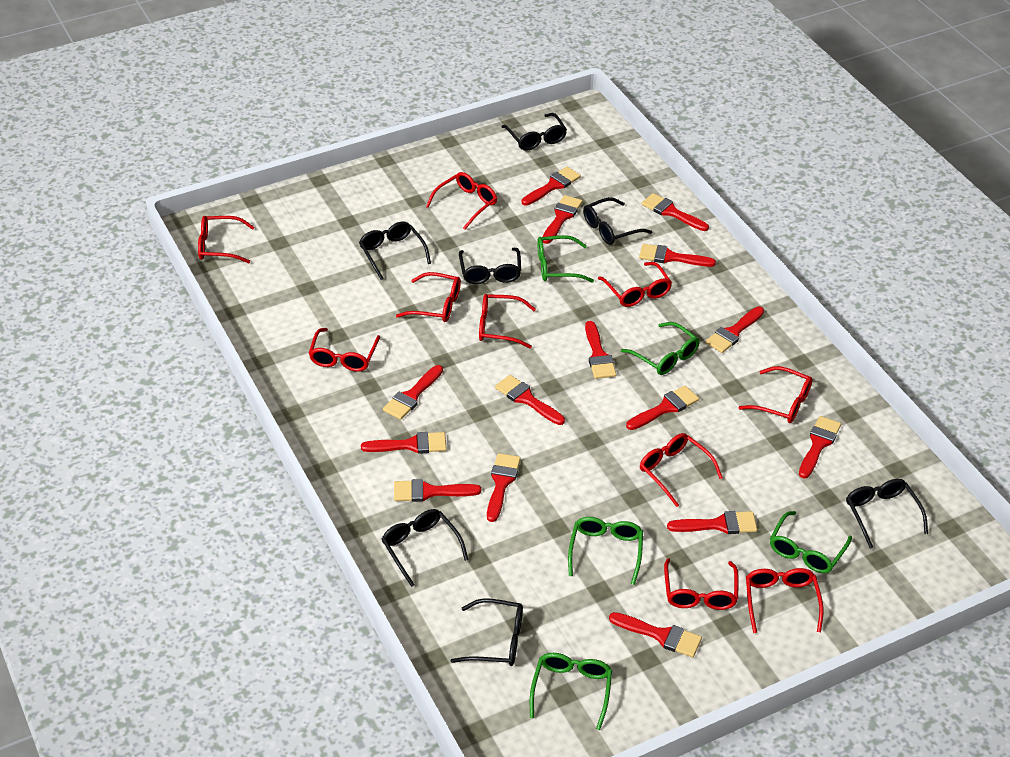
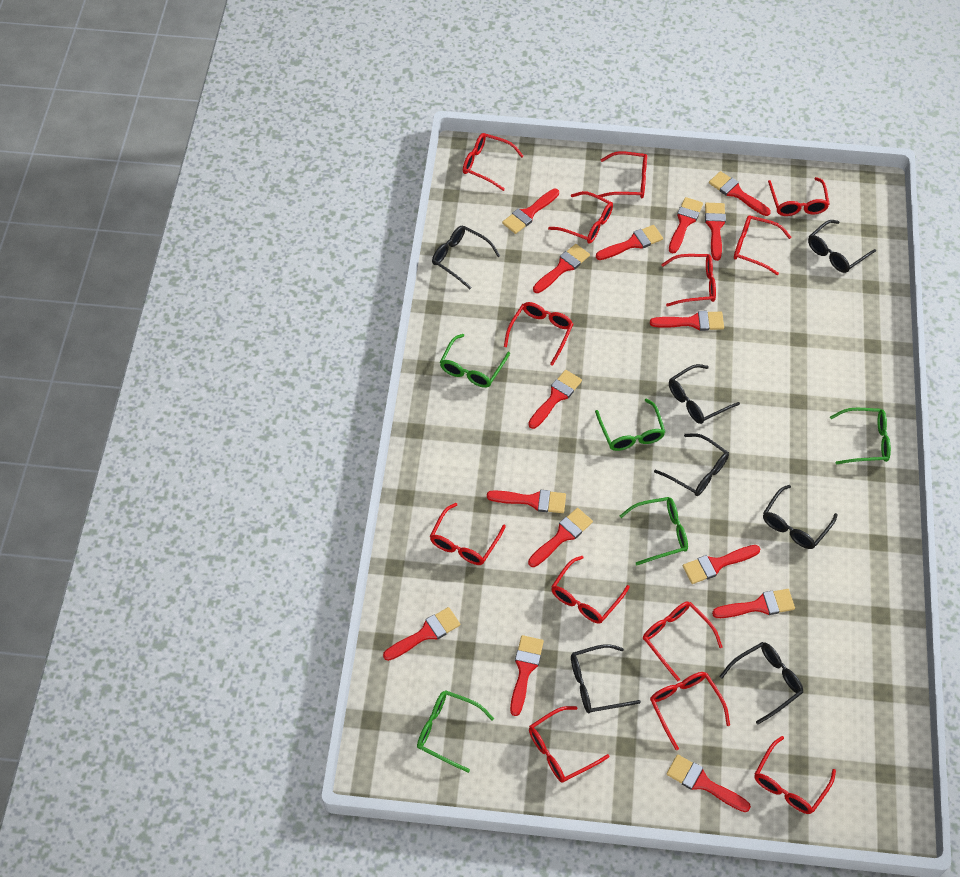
red glasses: 10 -> 13

